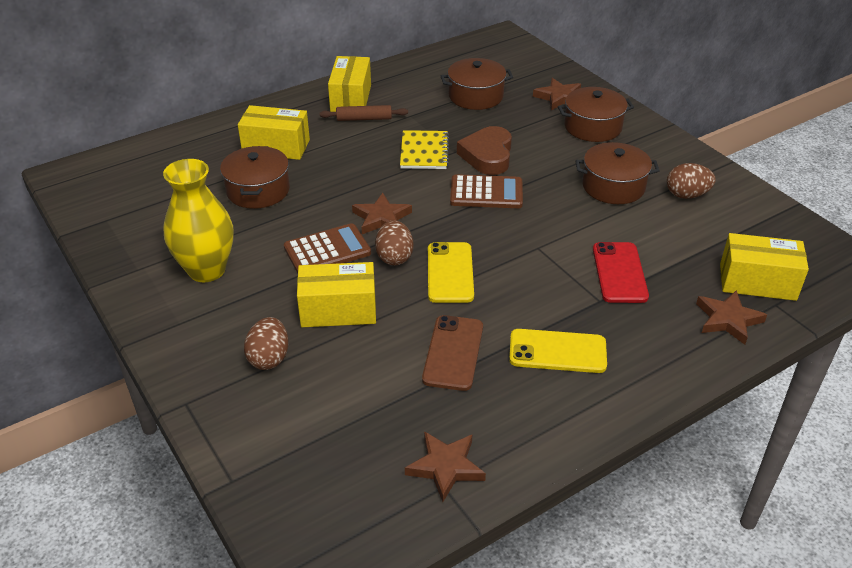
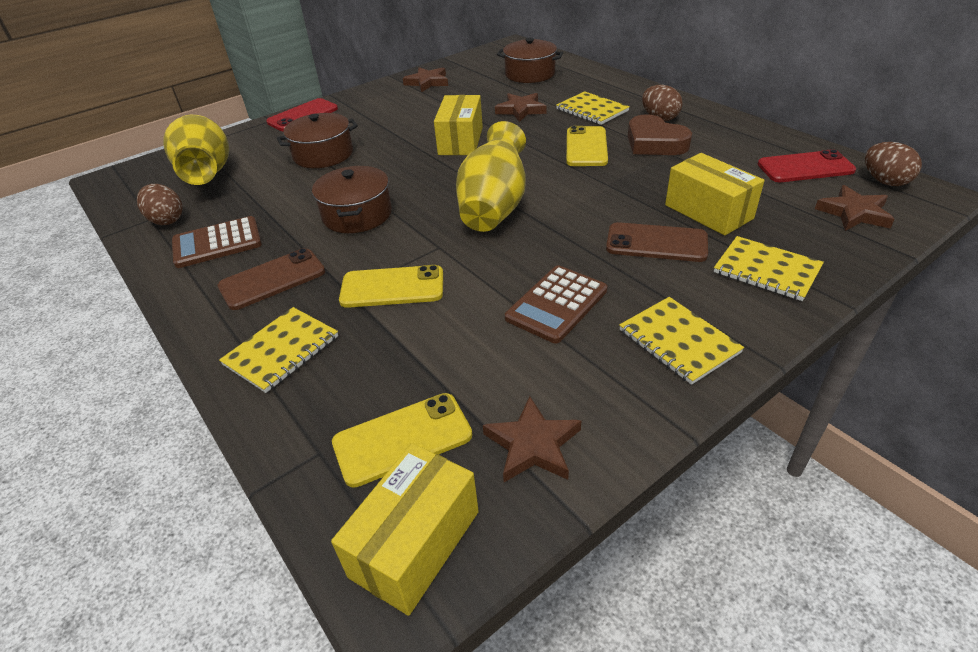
brown phone: 1 -> 2
brown pot: 4 -> 3
brown rolling pin: 1 -> 0
red phone: 1 -> 2
yellow box: 4 -> 3
yellow notebook: 1 -> 4
yellow phone: 2 -> 3
yellow vase: 1 -> 2

